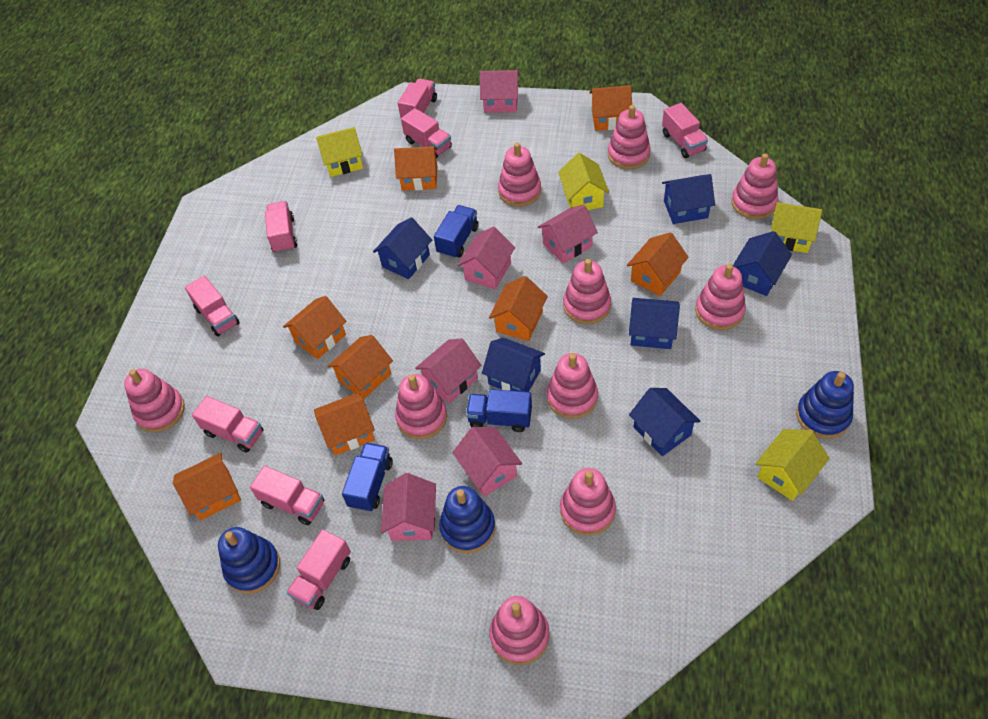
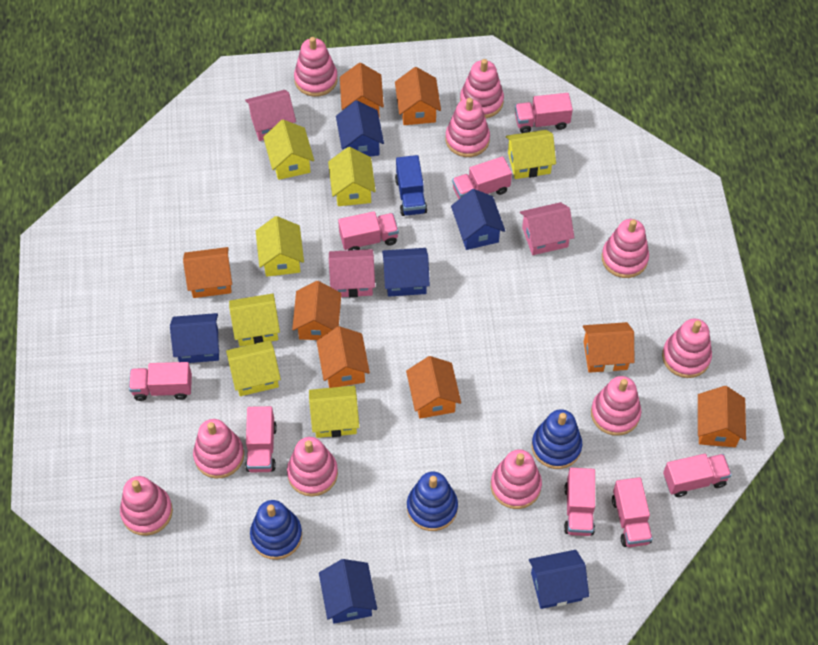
blue truck: 3 -> 1
pink house: 6 -> 3
yellow house: 4 -> 7

